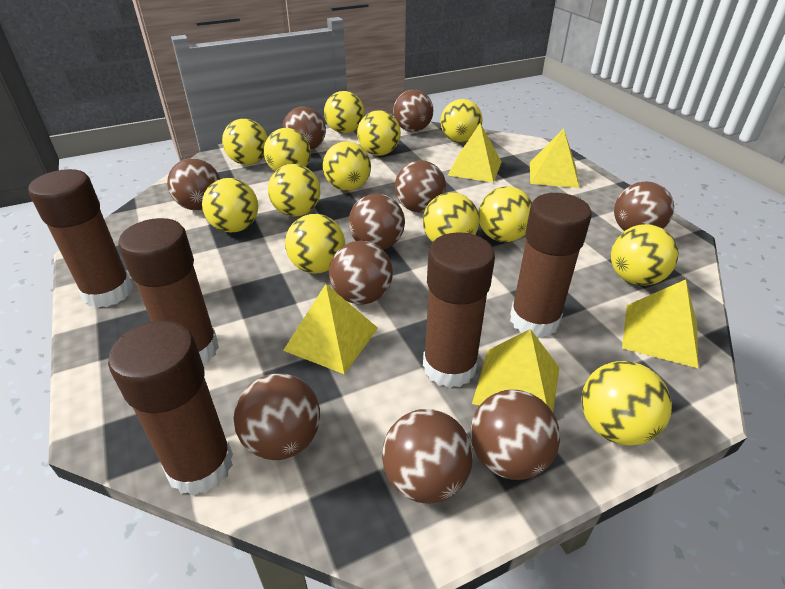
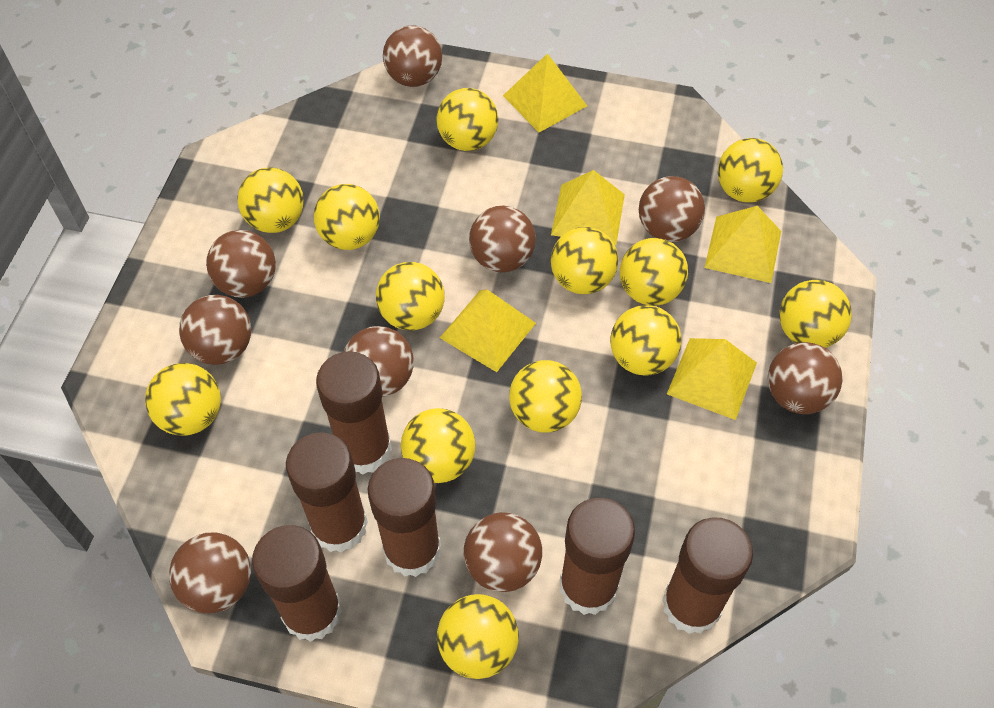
brown ball: 10 -> 9
brown glue stick: 5 -> 6

